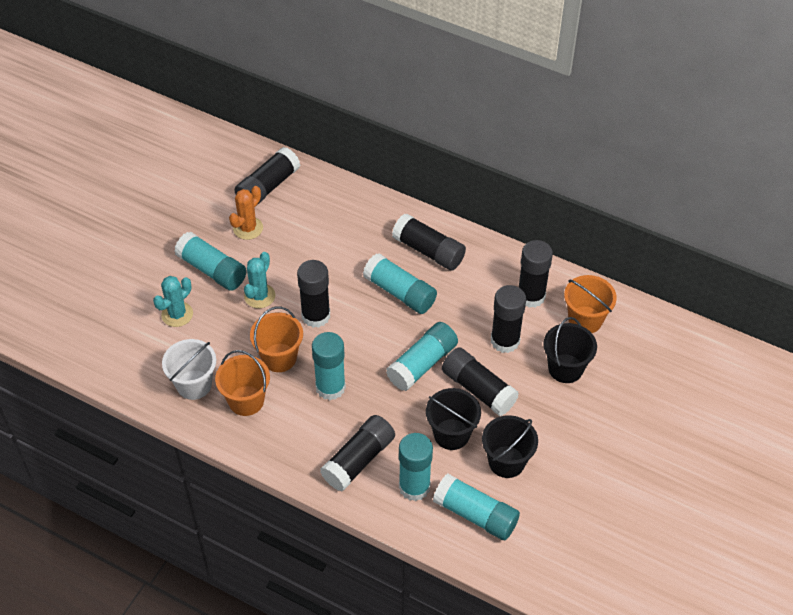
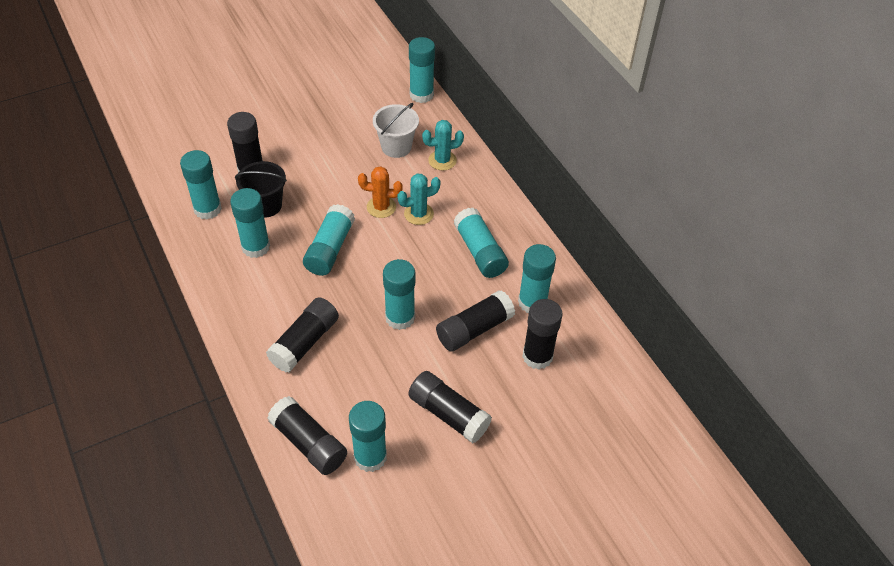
black bucket: 3 -> 1
black glue stick: 7 -> 6
orange bucket: 3 -> 0
turquoise glue stick: 6 -> 8

